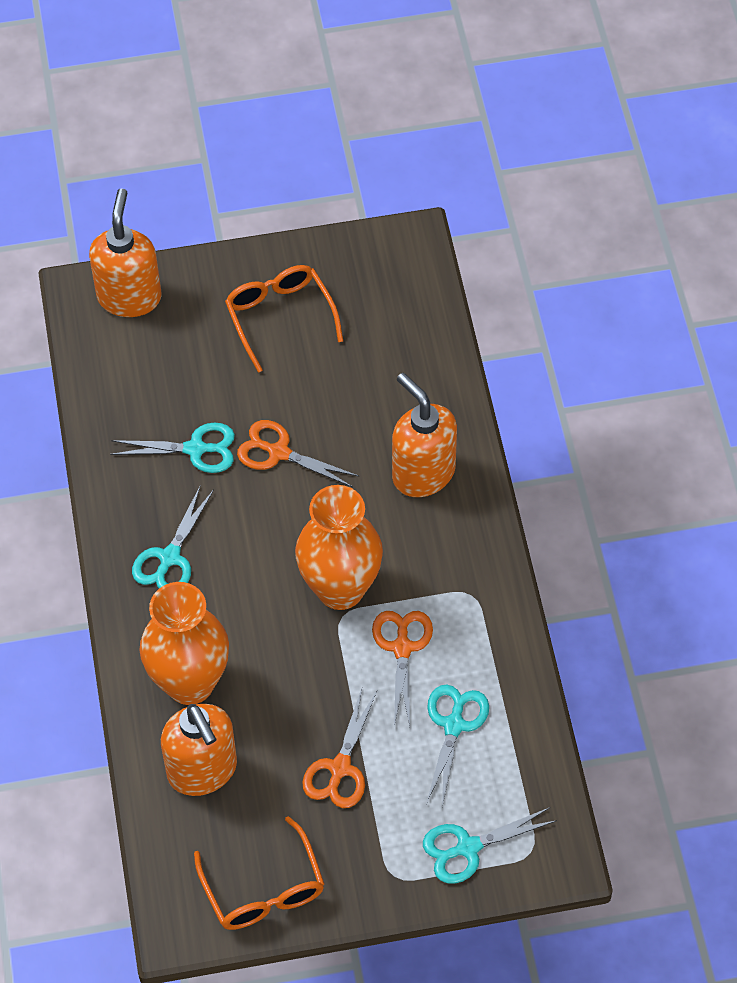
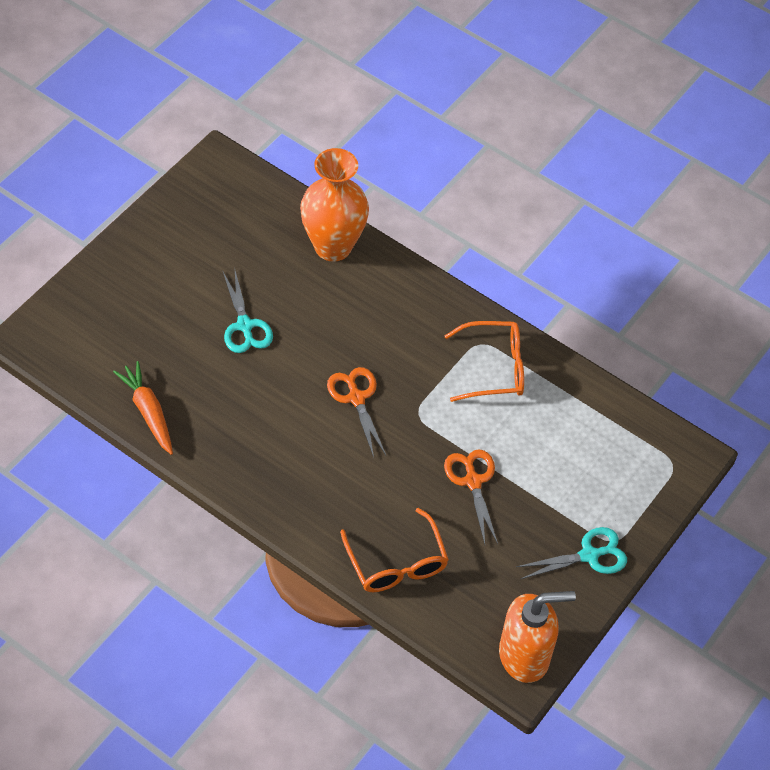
orange carrot: 0 -> 1
orange scissors: 3 -> 2
orange soap dispenser: 3 -> 1
orange vase: 2 -> 1
turquoise scissors: 4 -> 2

